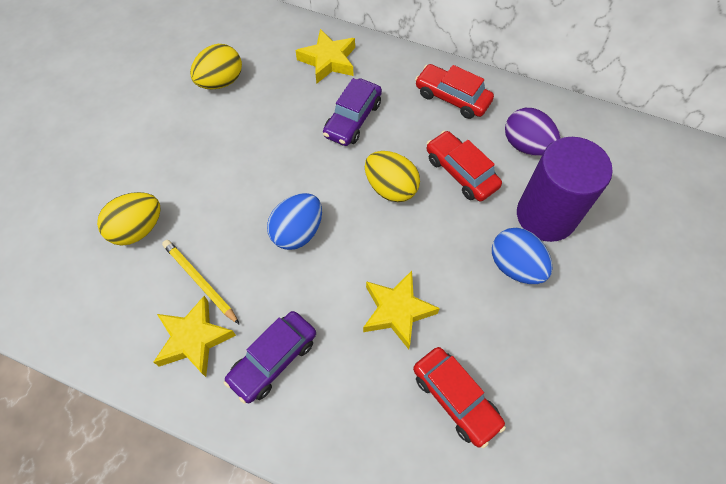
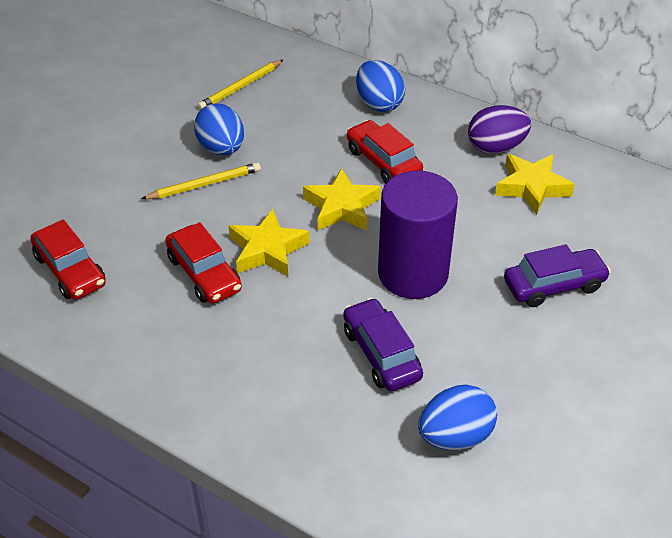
blue egg: 2 -> 3
yellow egg: 3 -> 0
yellow pencil: 1 -> 2

